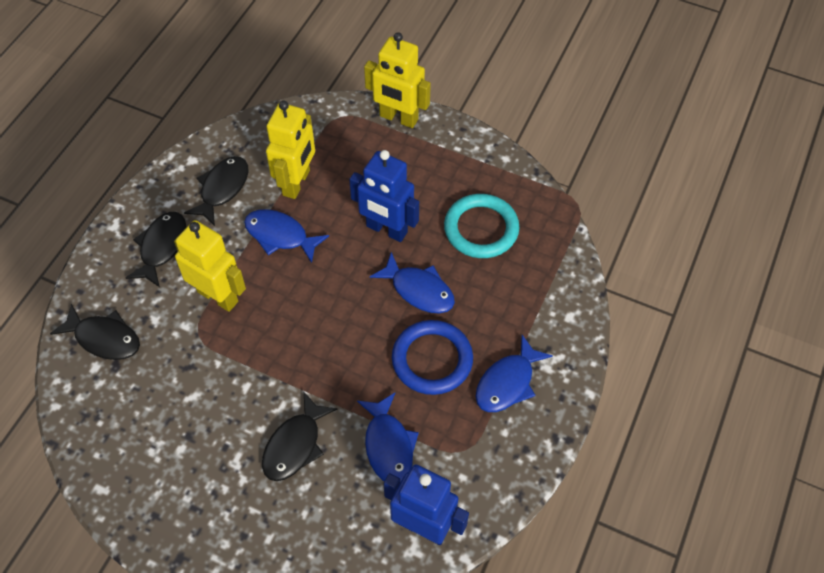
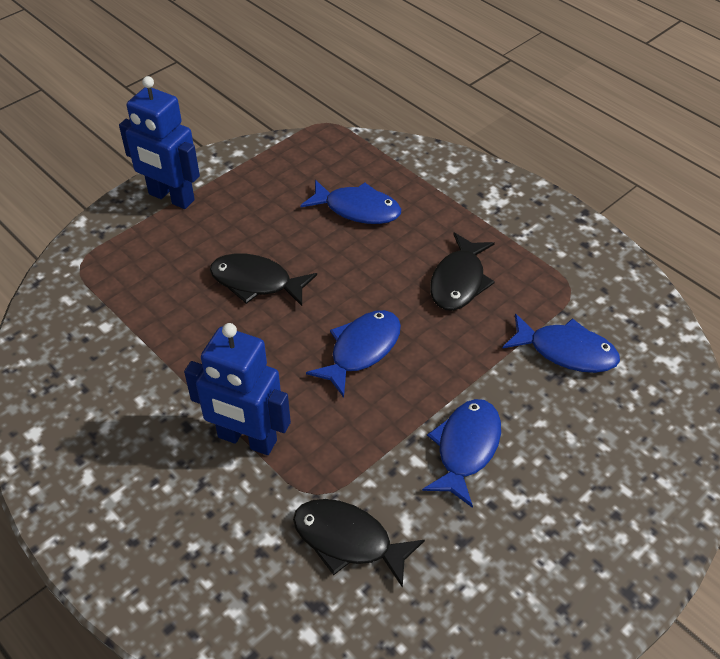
black fish: 4 -> 3
blue ring: 1 -> 0
turquoise ring: 1 -> 0
yellow robot: 3 -> 0

